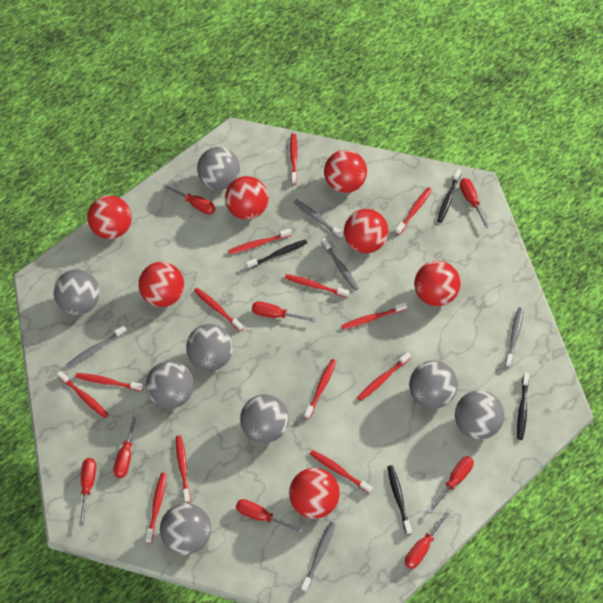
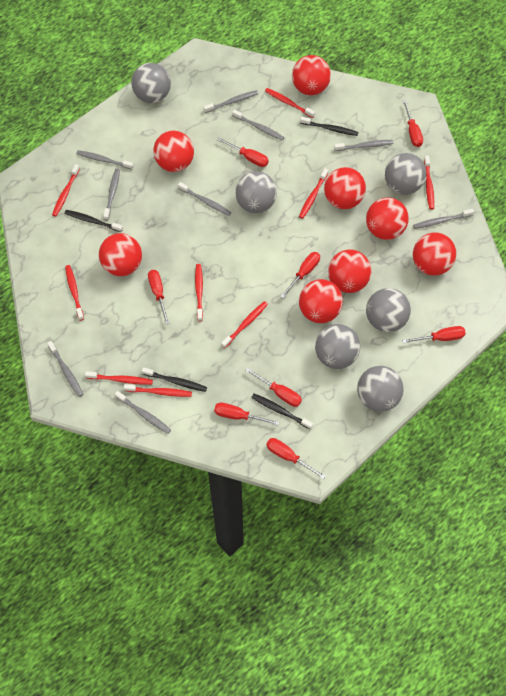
grey ball: 8 -> 6
grey toothbrush: 5 -> 9
red ball: 7 -> 8
red toothbrush: 13 -> 9

